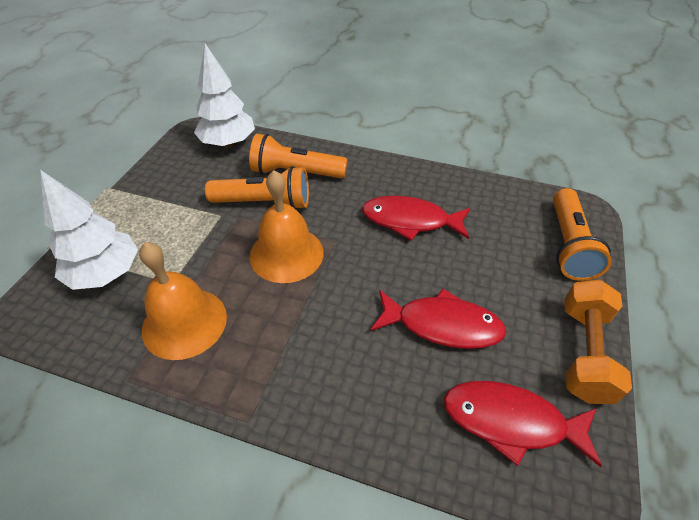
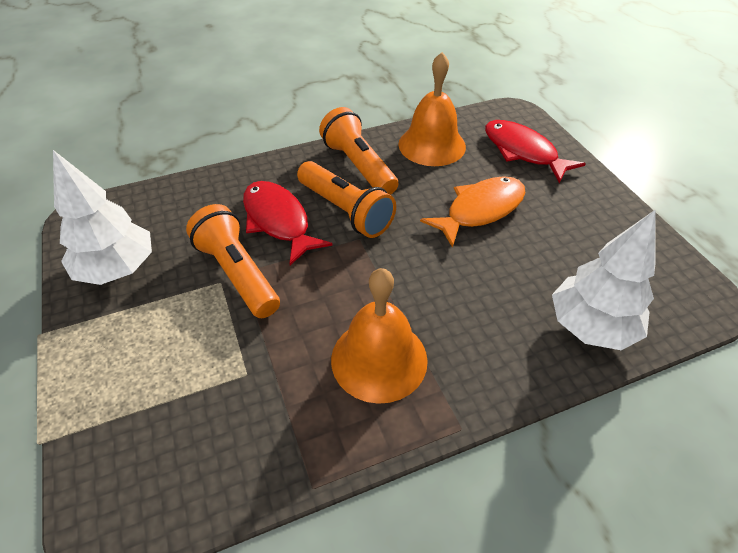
orange dumbbell: 1 -> 0
orange fish: 0 -> 1
red fish: 3 -> 2

